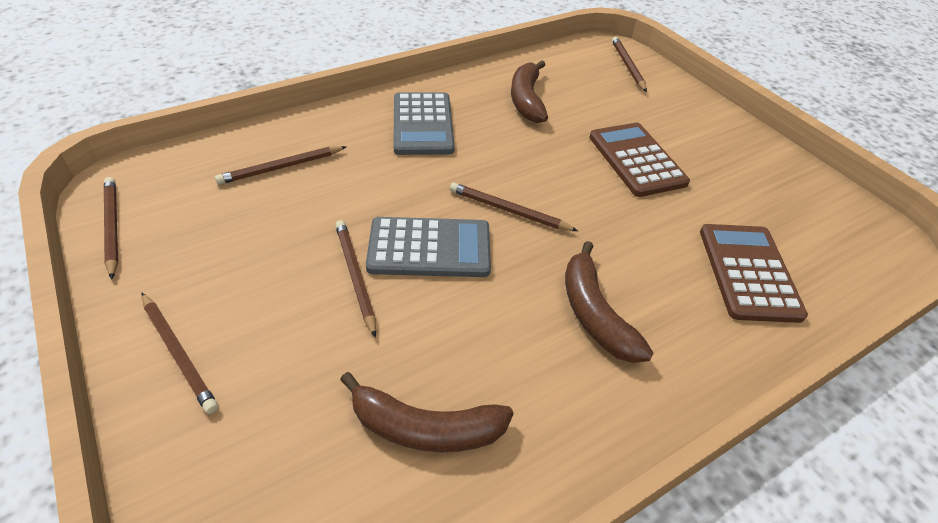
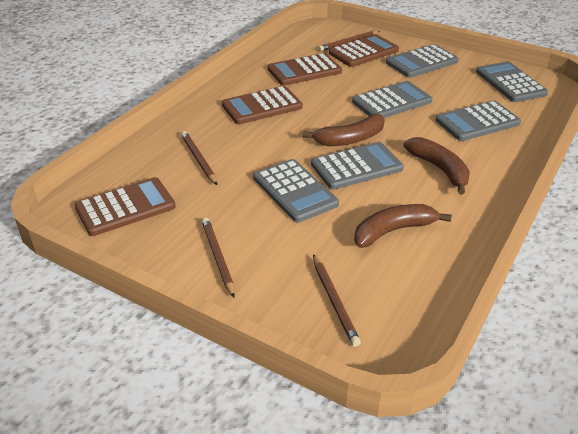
brown calculator: 2 -> 4
brown pencil: 6 -> 4
grey calculator: 2 -> 6

